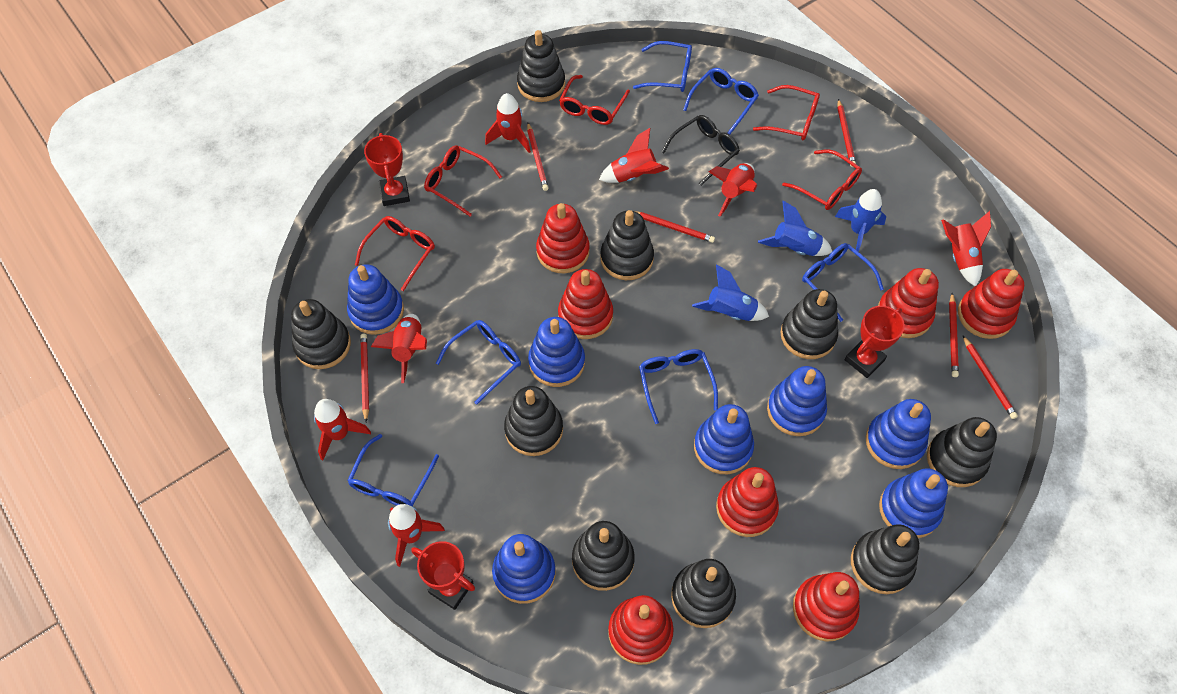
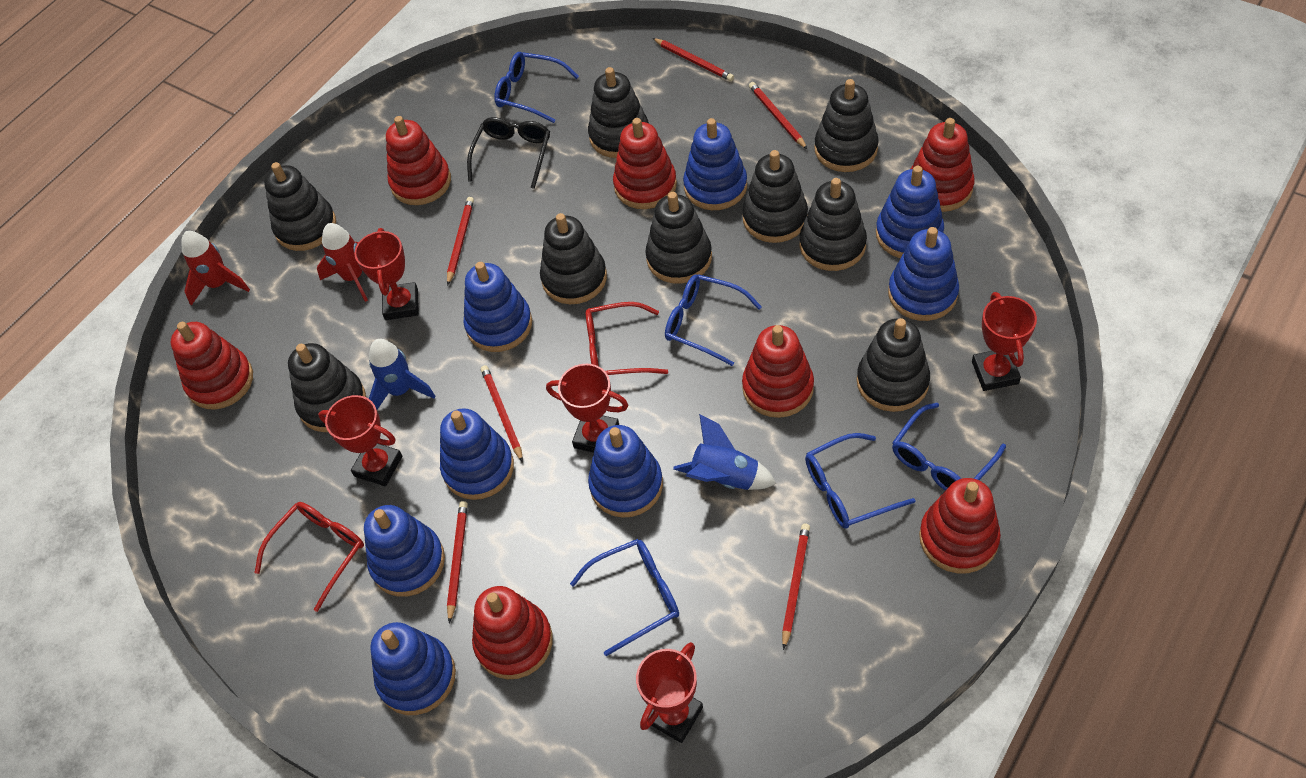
blue glasses: 6 -> 5
blue rocket: 3 -> 2
blue stacking toy: 7 -> 8
red glasses: 5 -> 2
red rocket: 7 -> 2
red trophy: 3 -> 5

